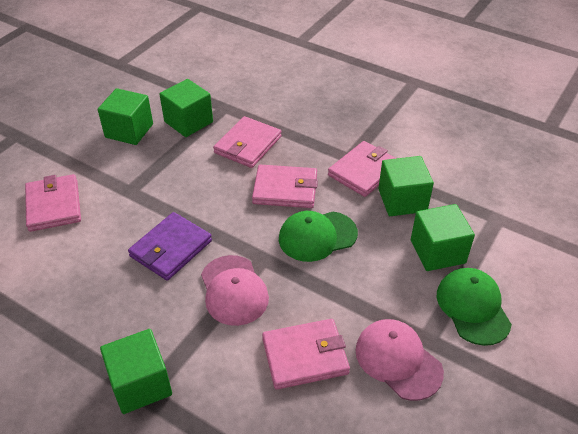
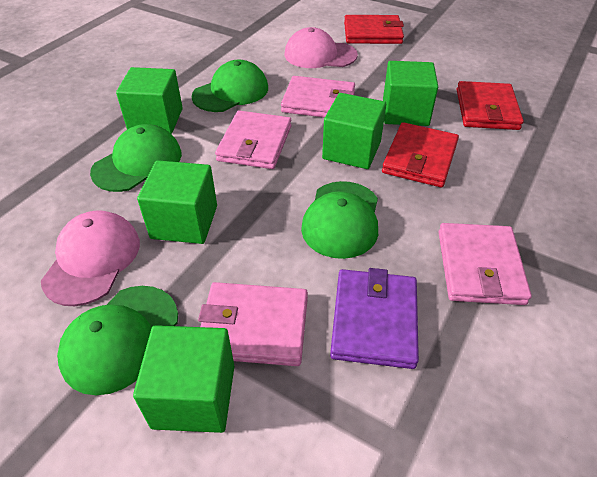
green cap: 2 -> 4
pink wallet: 5 -> 4
red wallet: 0 -> 3

